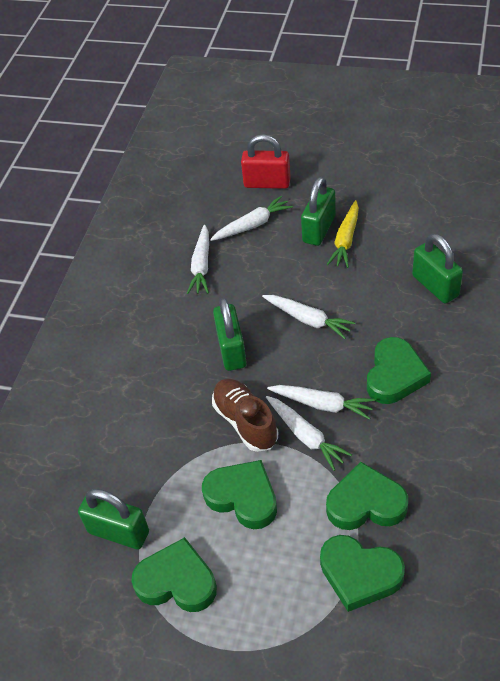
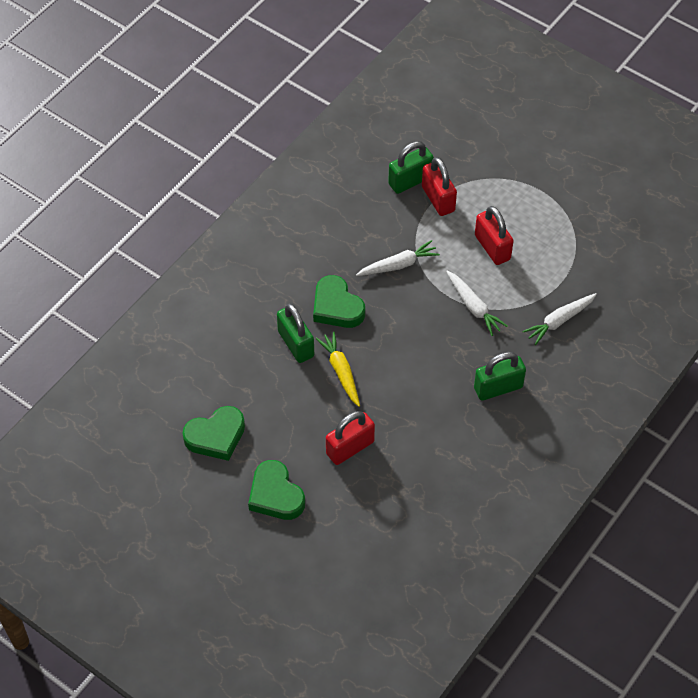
brown shoe: 1 -> 0
green heart: 5 -> 3
green padlock: 4 -> 3
red padlock: 1 -> 3
white carrot: 5 -> 3

